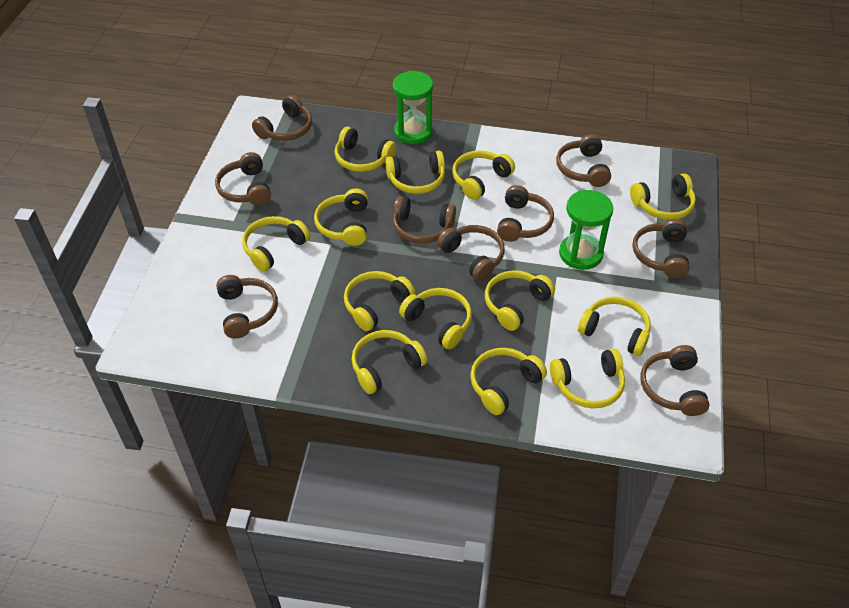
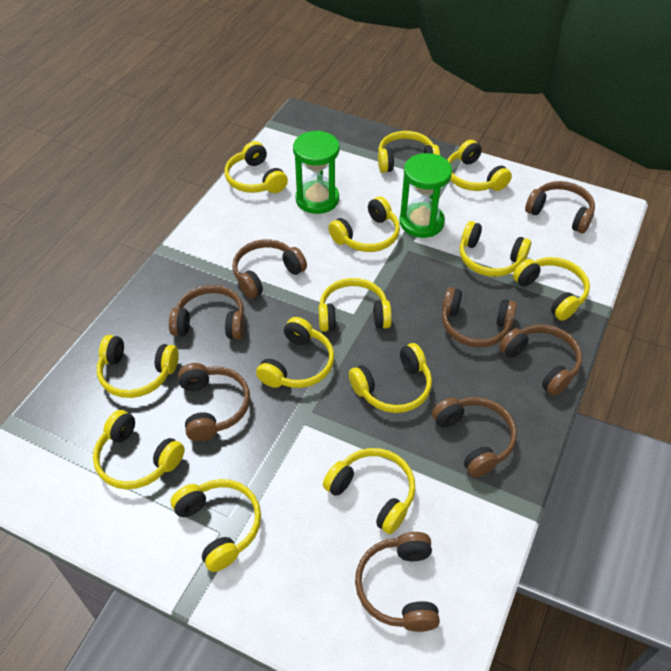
brown headphones: 9 -> 8

